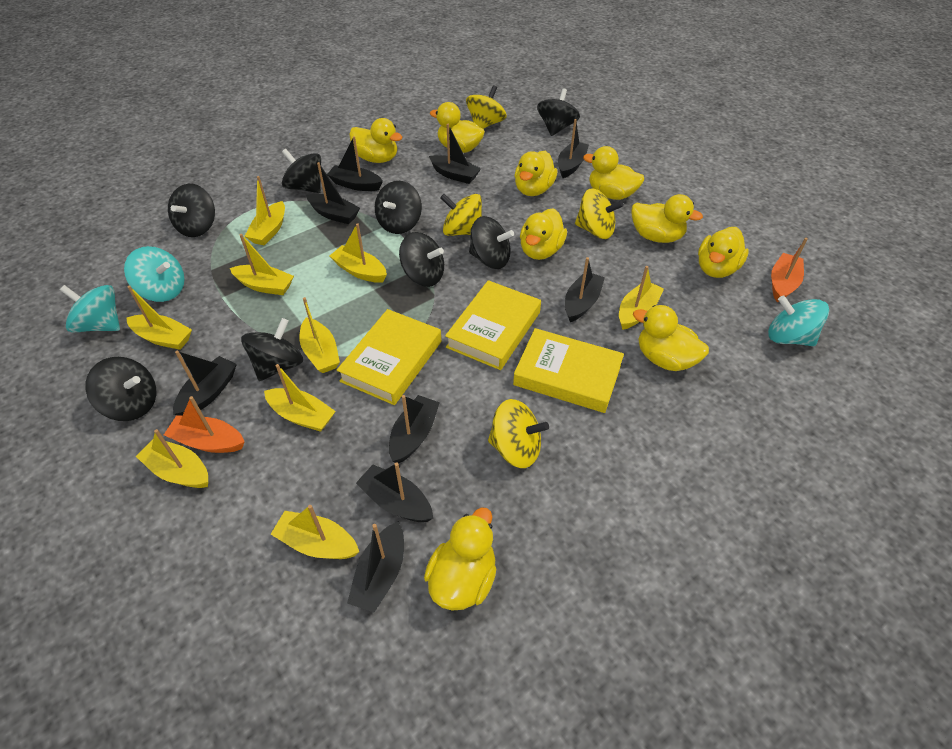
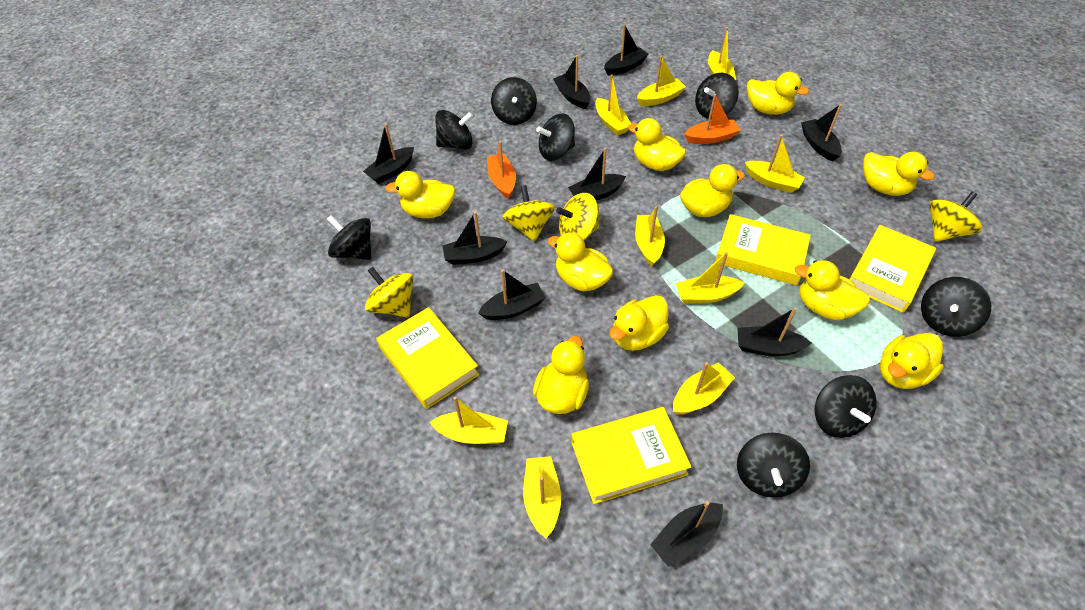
turquoise spinning top: 3 -> 0
yellow book: 3 -> 4
yellow duck: 9 -> 10

